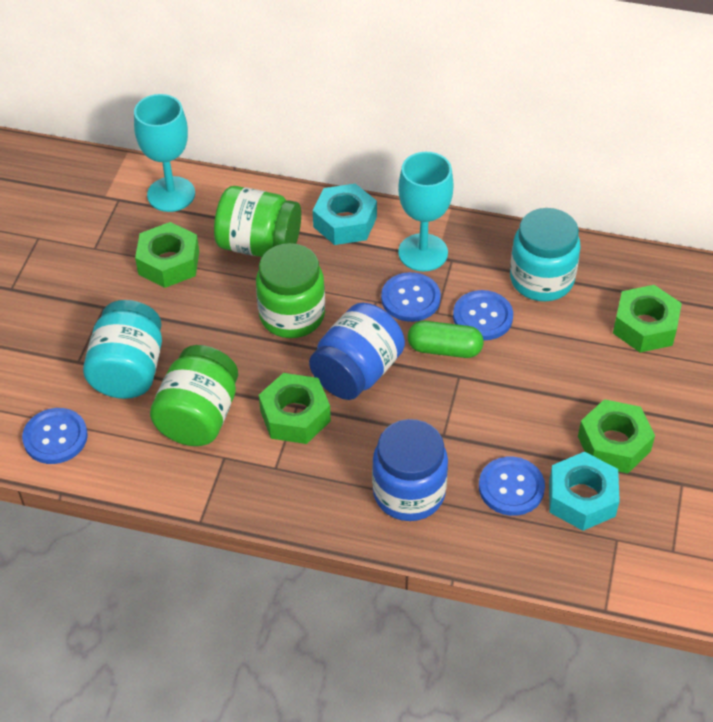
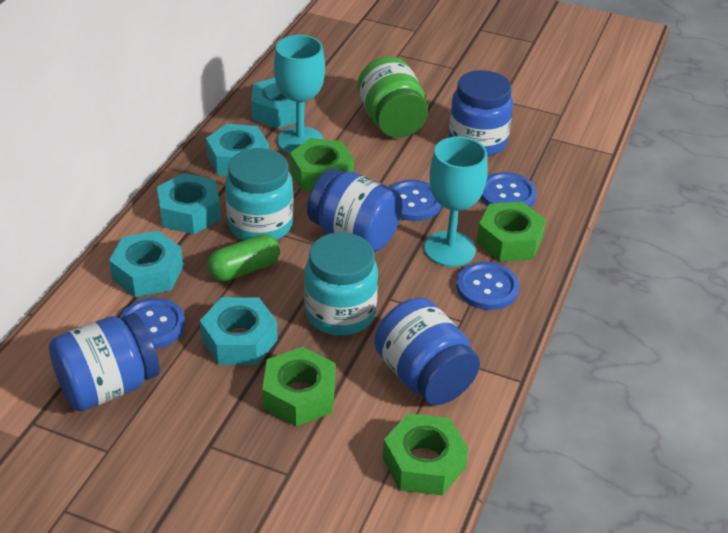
blue jar: 2 -> 4
green jar: 3 -> 1
turquoise nut: 2 -> 5

